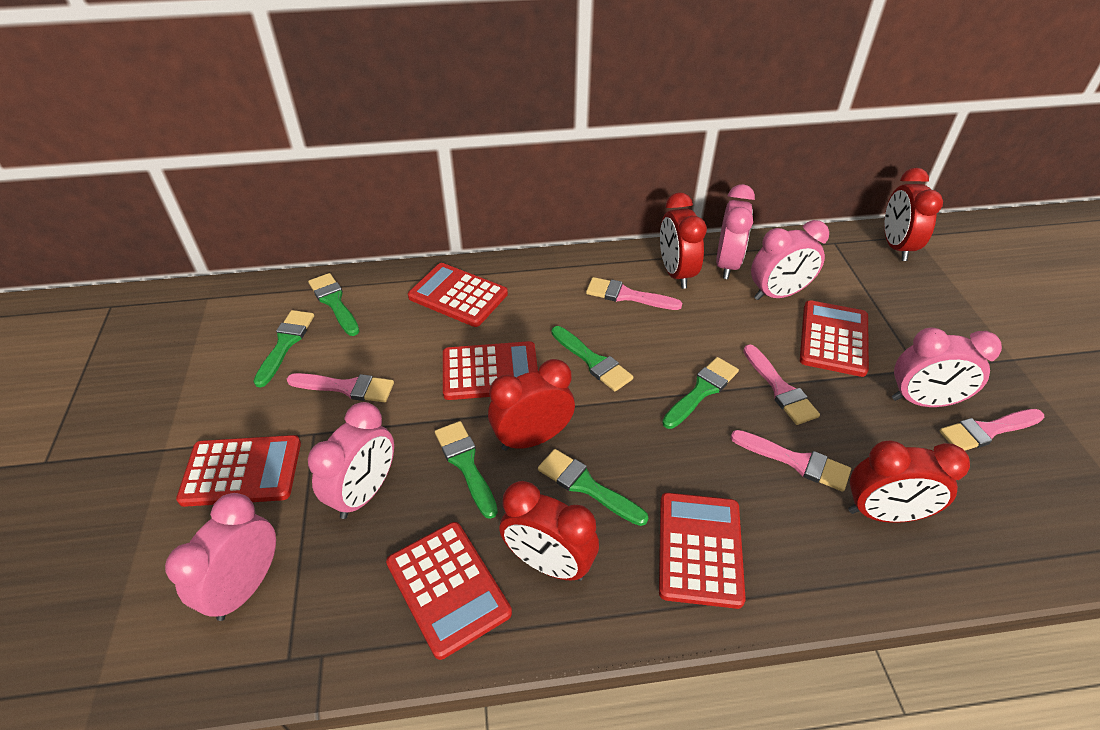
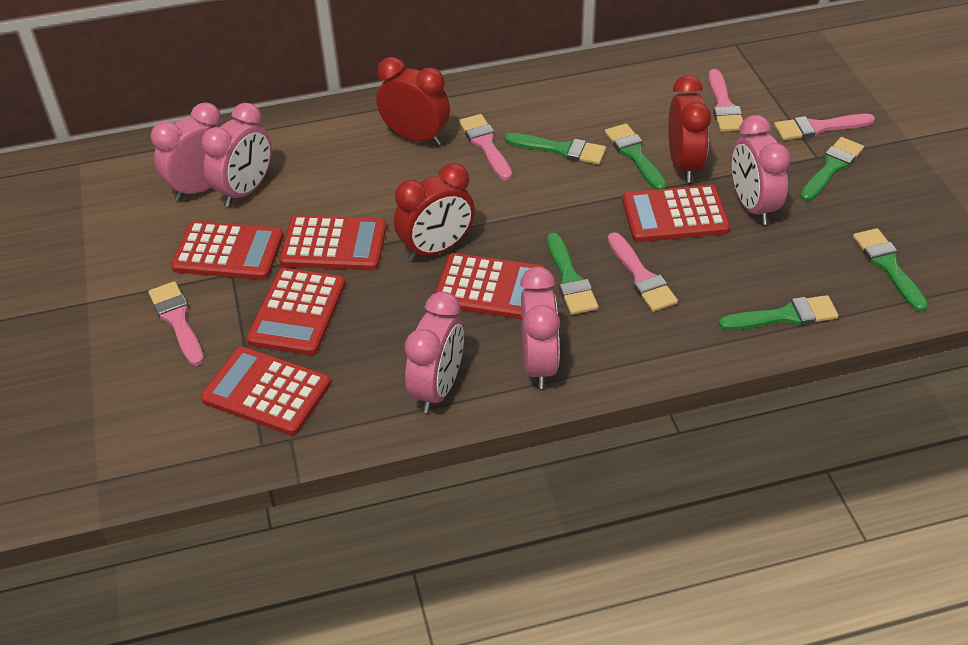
red clock: 5 -> 3

